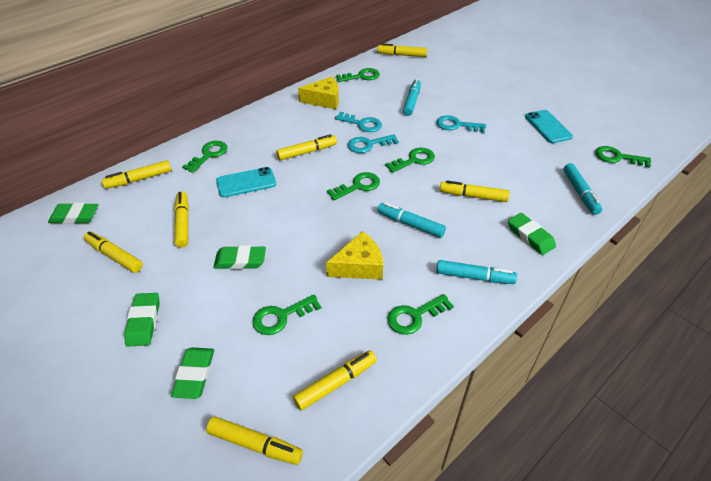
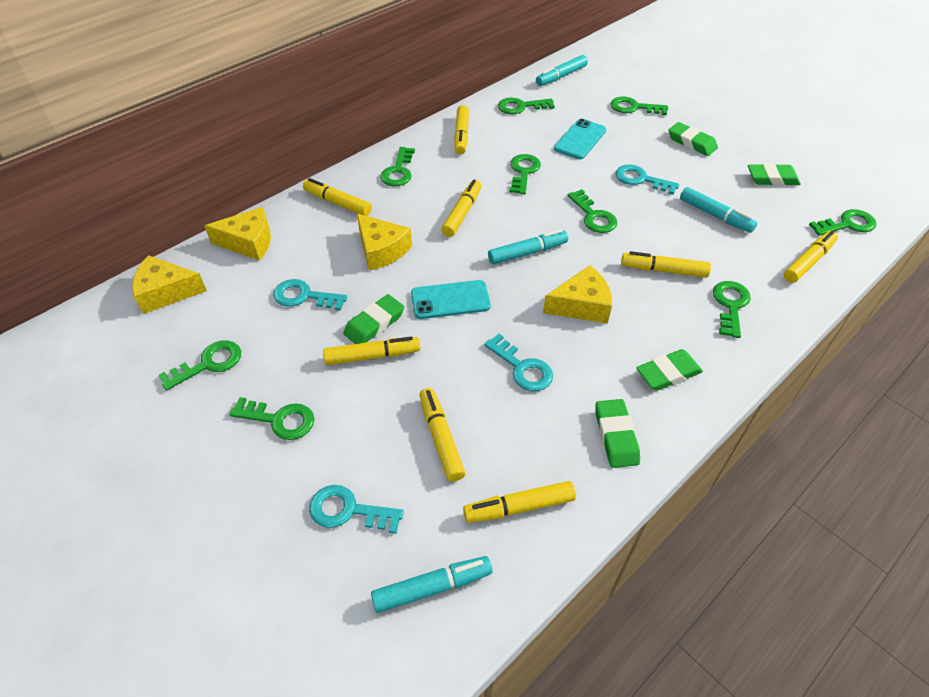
green key: 7 -> 9
turquoise key: 3 -> 4
yellow cheese: 2 -> 4

